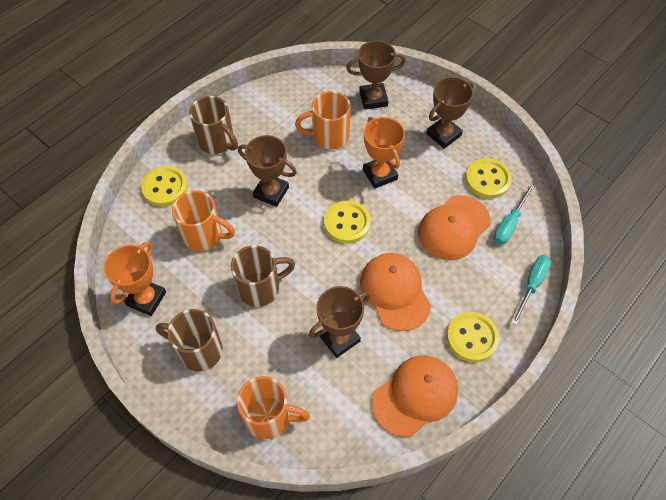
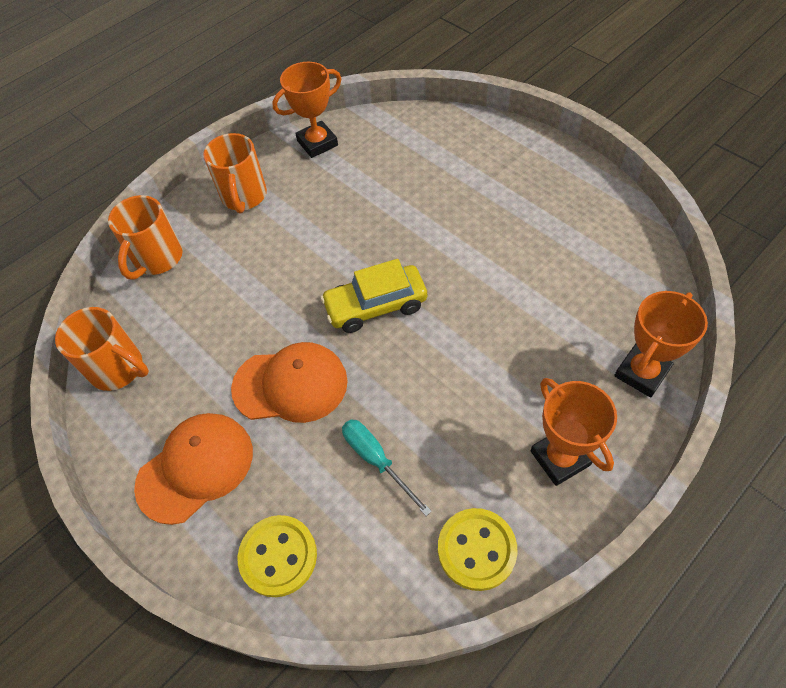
brown mug: 3 -> 0
brown trophy: 4 -> 0
orange cap: 3 -> 2
orange trophy: 2 -> 3
turquoise screwdriver: 2 -> 1
yellow button: 4 -> 2
yellow car: 0 -> 1

